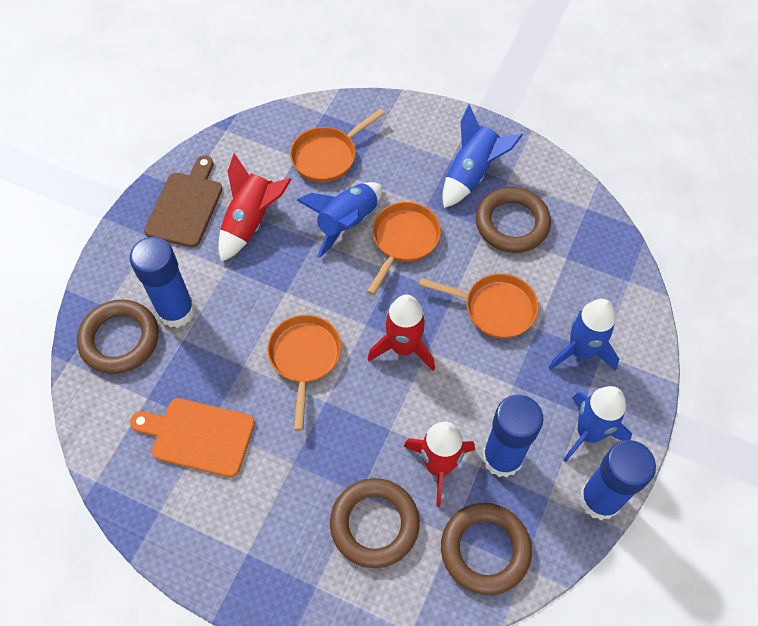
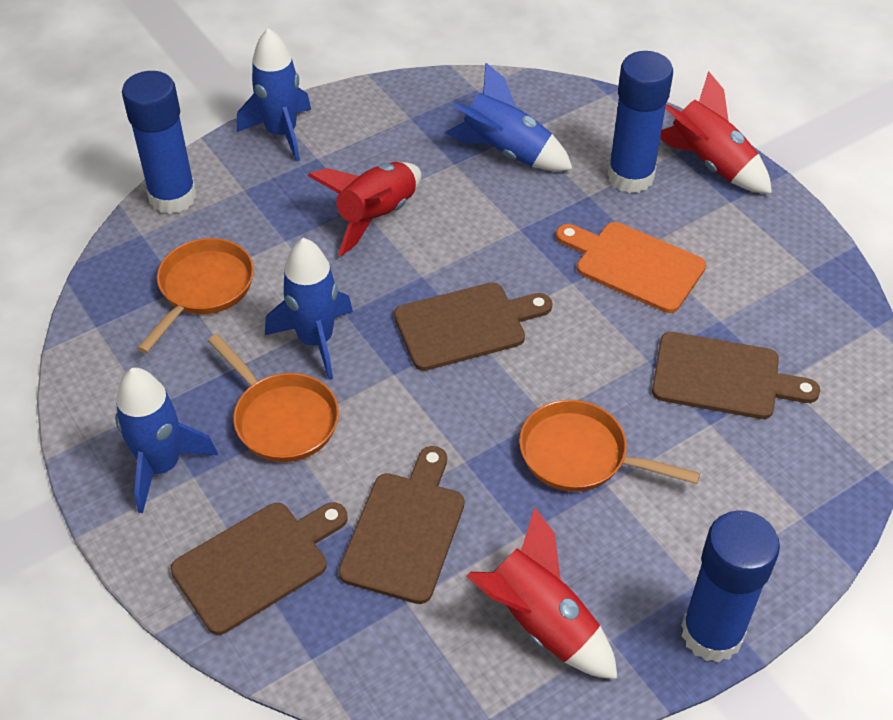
brown cutting board: 1 -> 4
brown ring: 4 -> 0
orange pan: 4 -> 3

